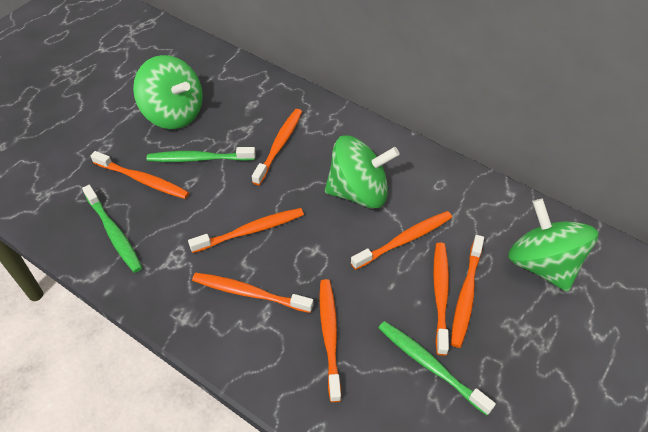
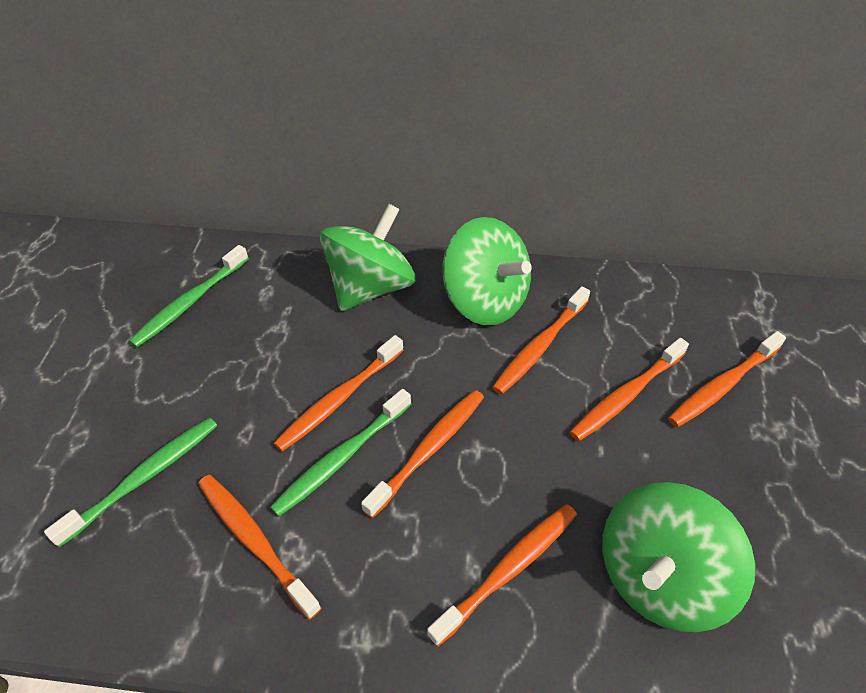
orange toothbrush: 8 -> 7

